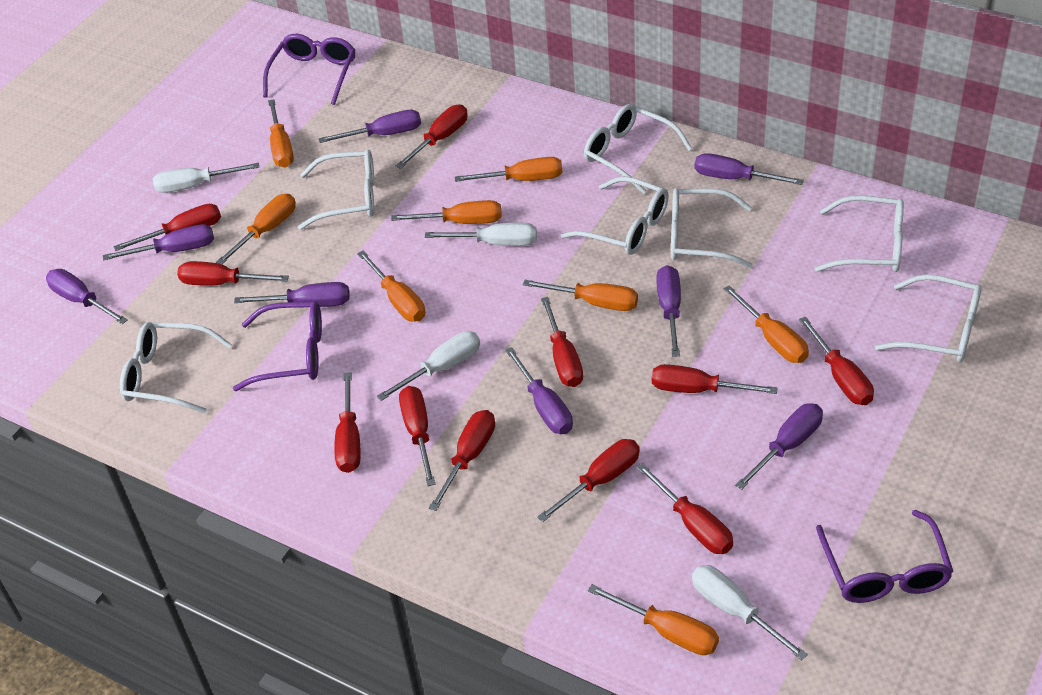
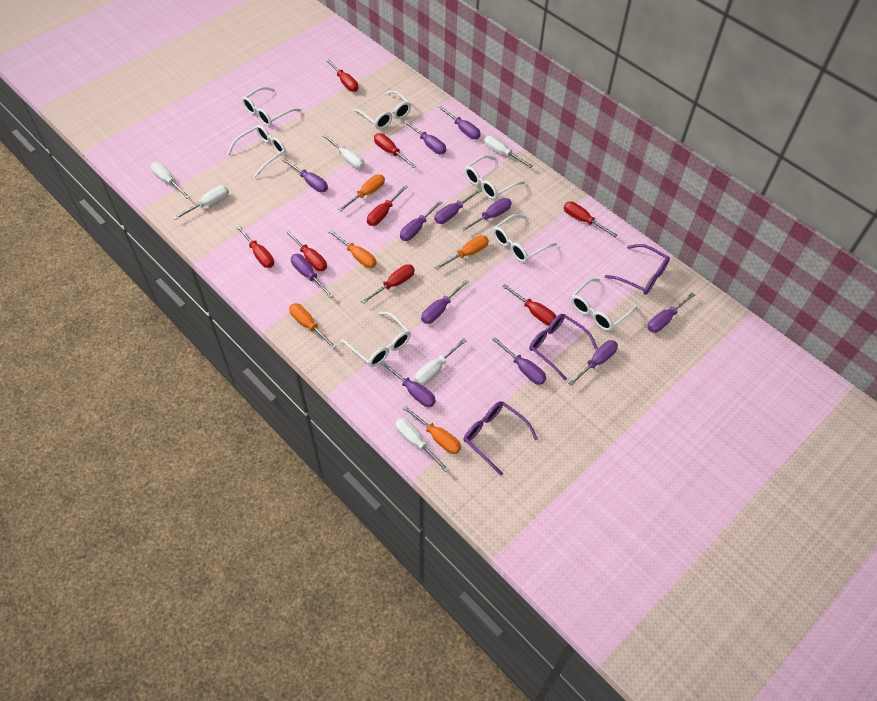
orange screwdriver: 8 -> 5
purple screwdriver: 8 -> 12
red screwdriver: 11 -> 8
white screwdriver: 4 -> 6

